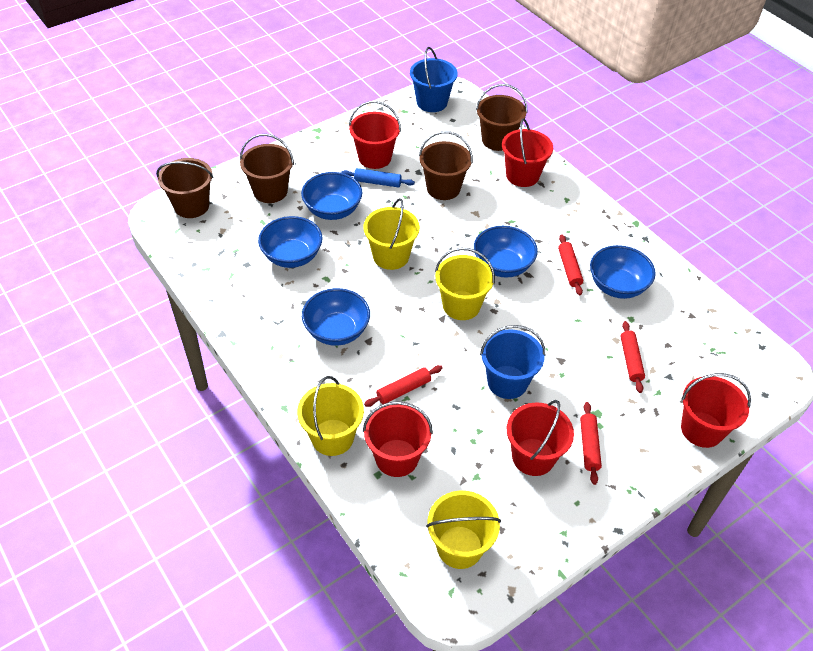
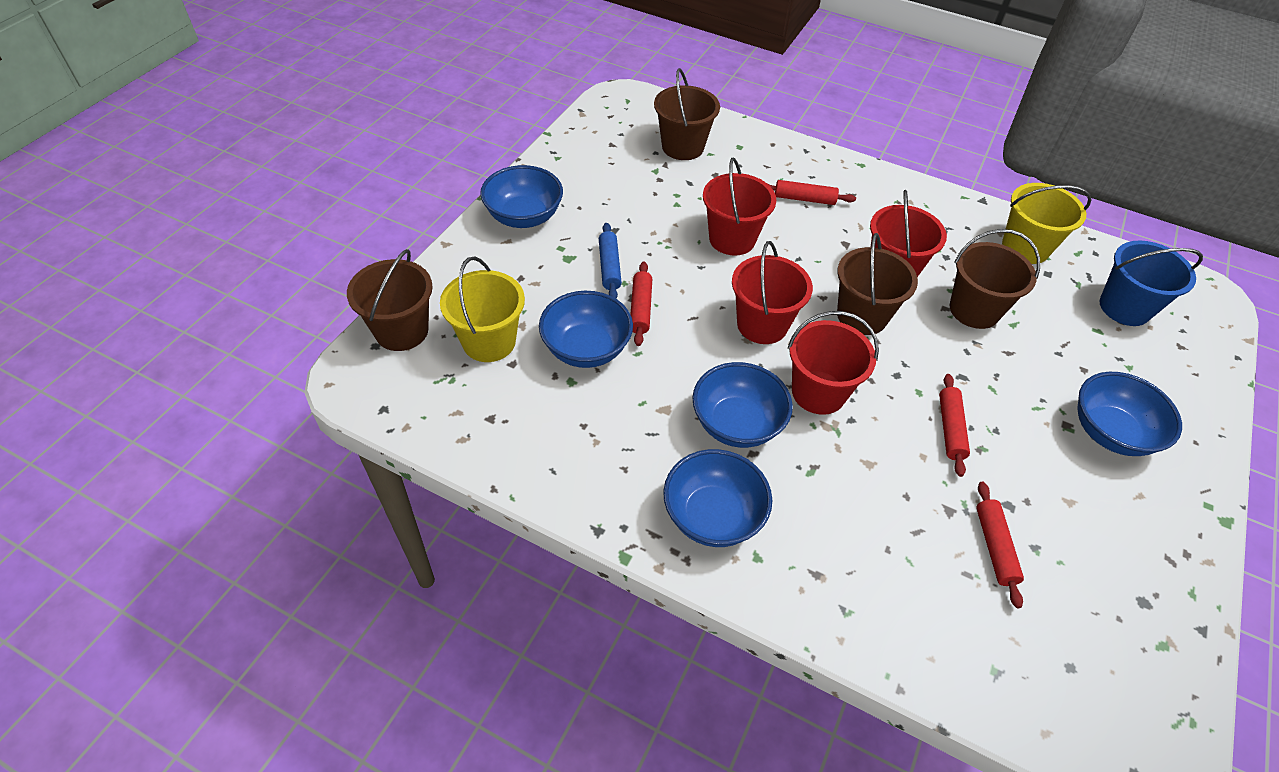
blue bucket: 2 -> 1
red bucket: 5 -> 4
yellow bucket: 4 -> 2

